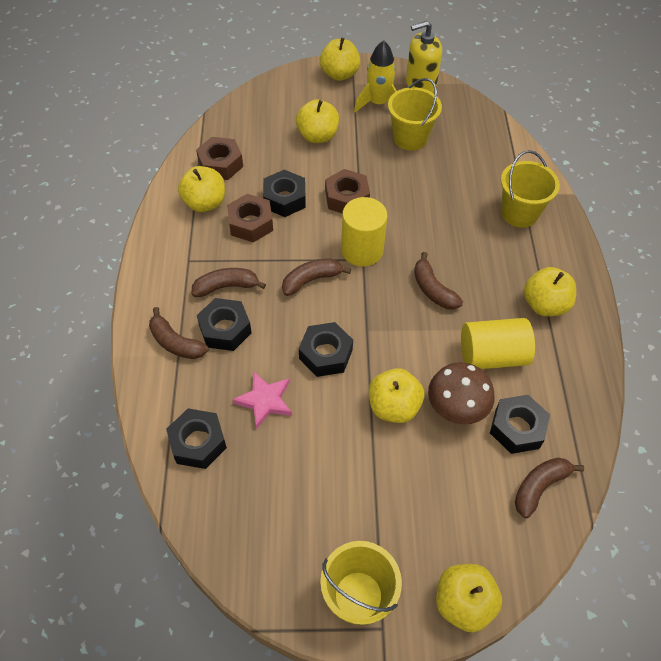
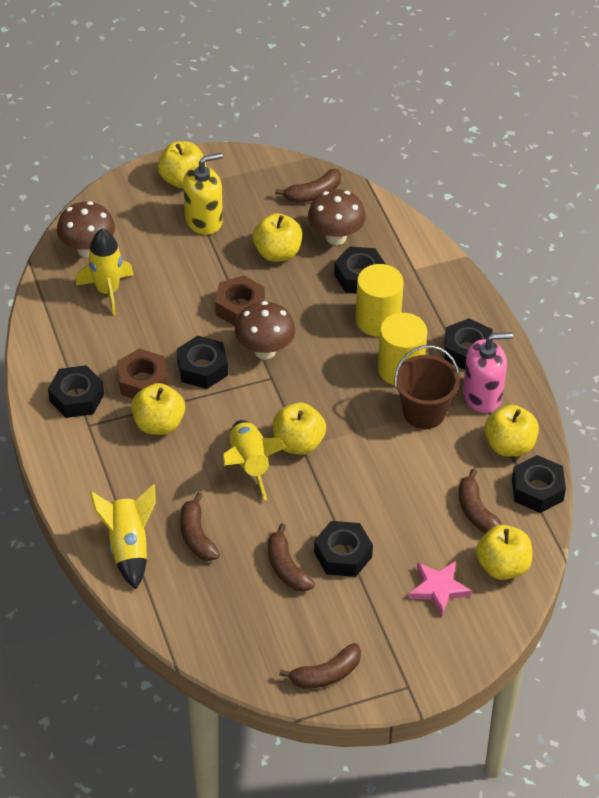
black nut: 5 -> 6
brown bucket: 0 -> 1
brown mushroom: 1 -> 3
brown nut: 3 -> 2
pink soap dispenser: 0 -> 1
yellow bucket: 3 -> 0
yellow rocket: 1 -> 3

